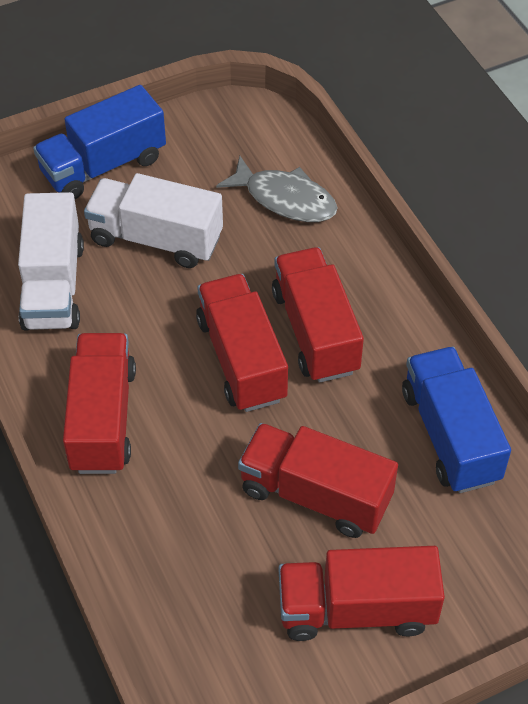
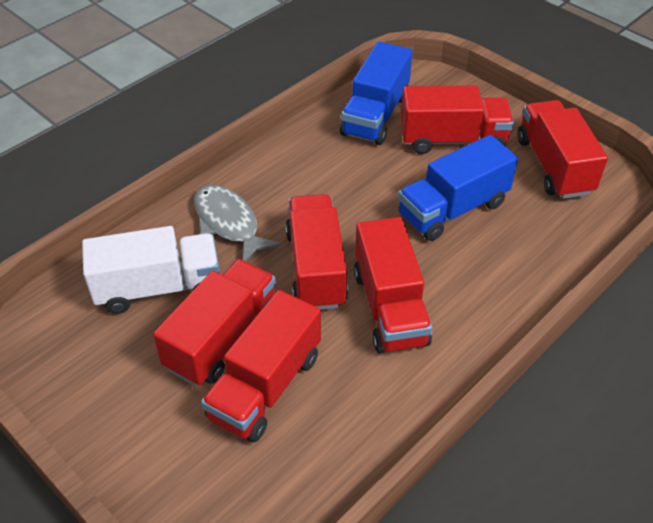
red truck: 5 -> 6
white truck: 2 -> 1

